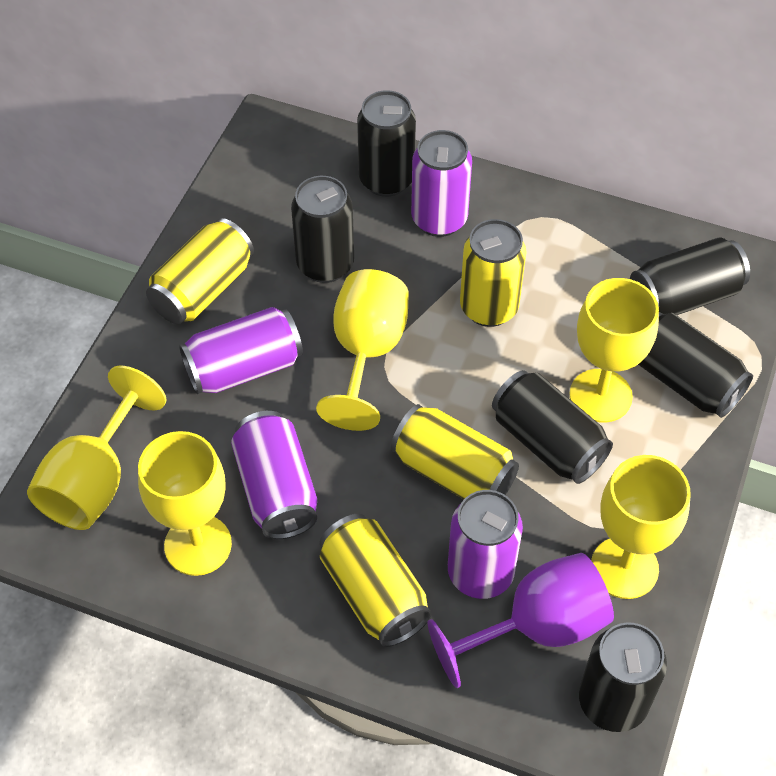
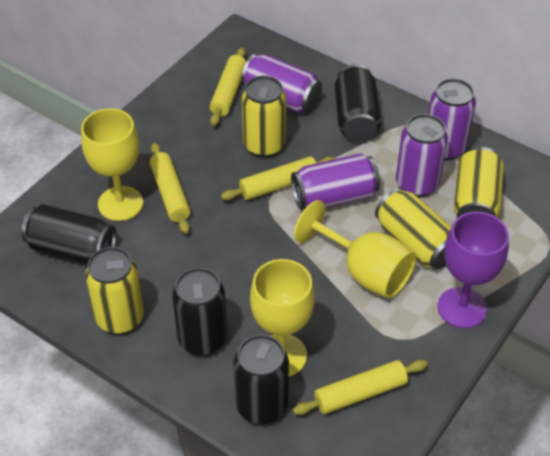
black can: 6 -> 4
yellow goblet: 5 -> 3
yellow rolling pin: 0 -> 4

